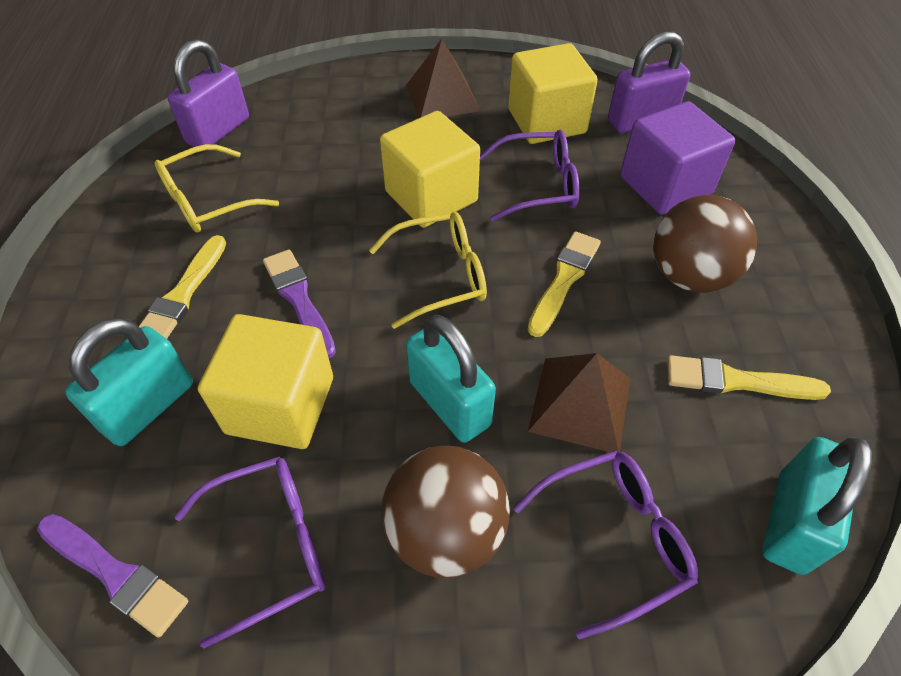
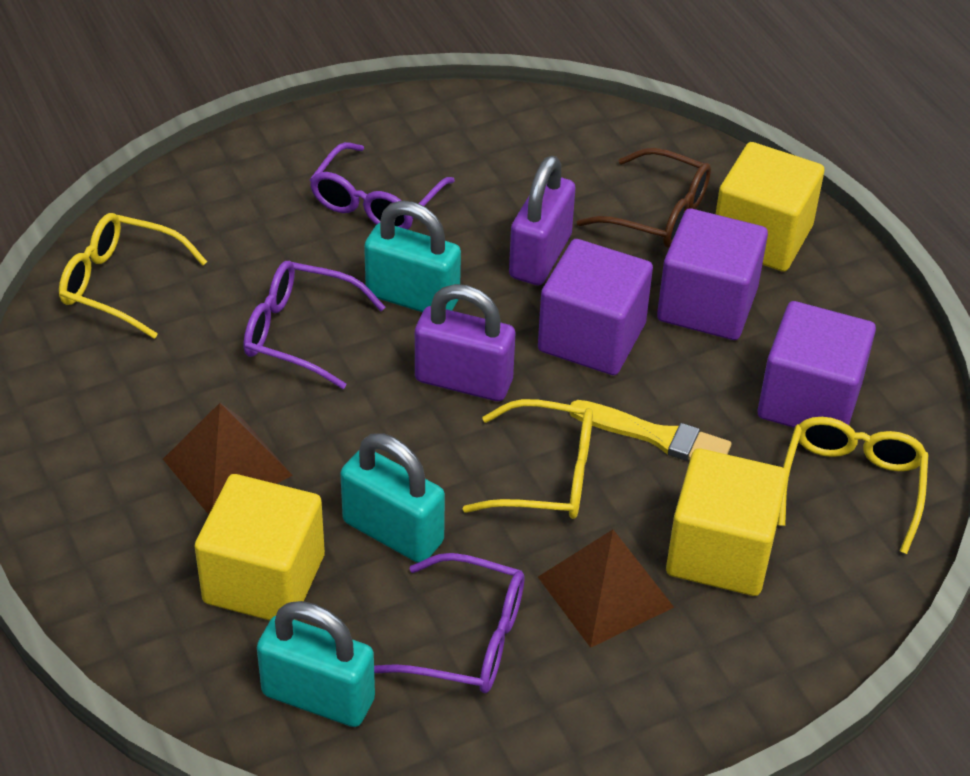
brown ball: 2 -> 0
brown glasses: 0 -> 1
purple brush: 2 -> 0
purple cube: 1 -> 3
yellow brush: 3 -> 1
yellow glasses: 2 -> 3

